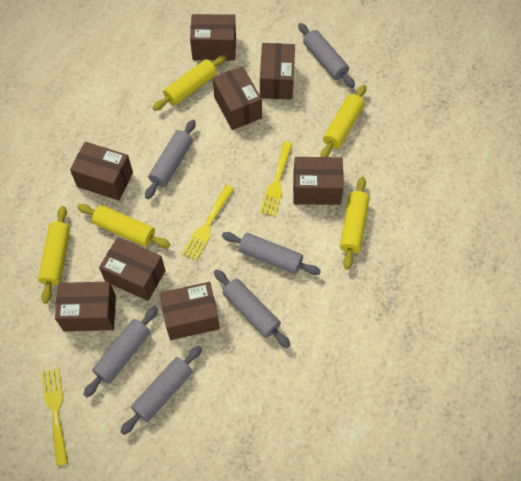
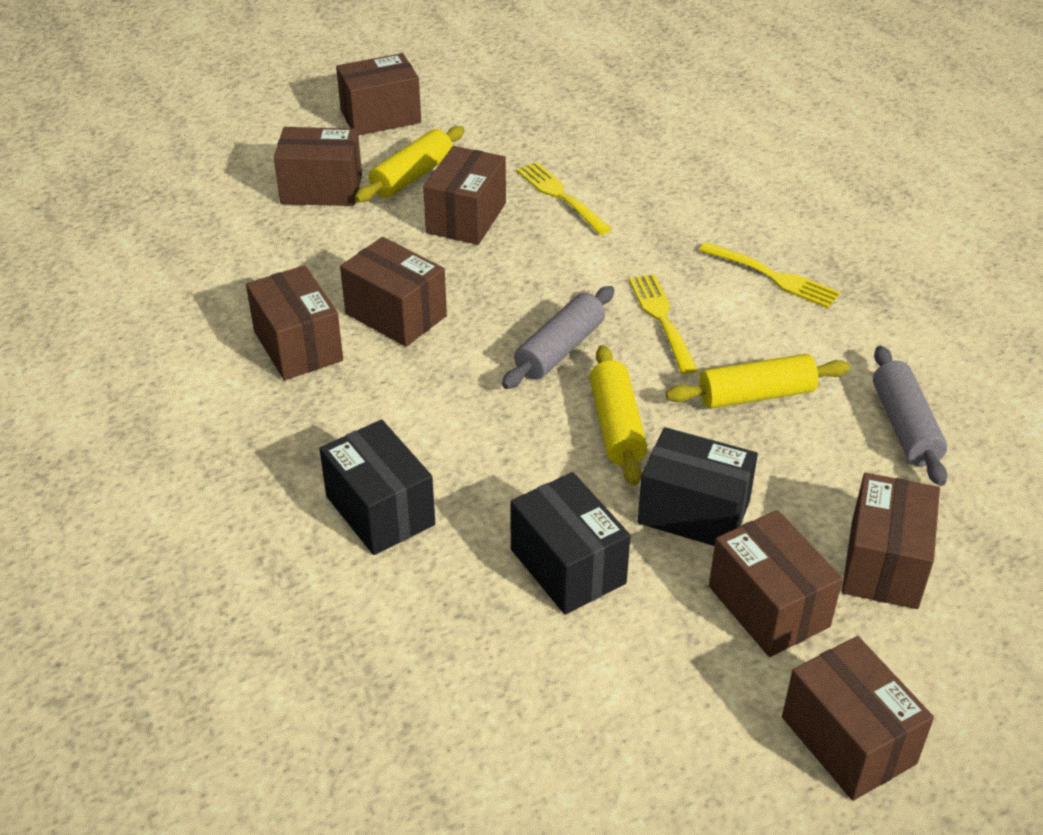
black box: 0 -> 3
grey rolling pin: 6 -> 2
yellow rolling pin: 5 -> 3

